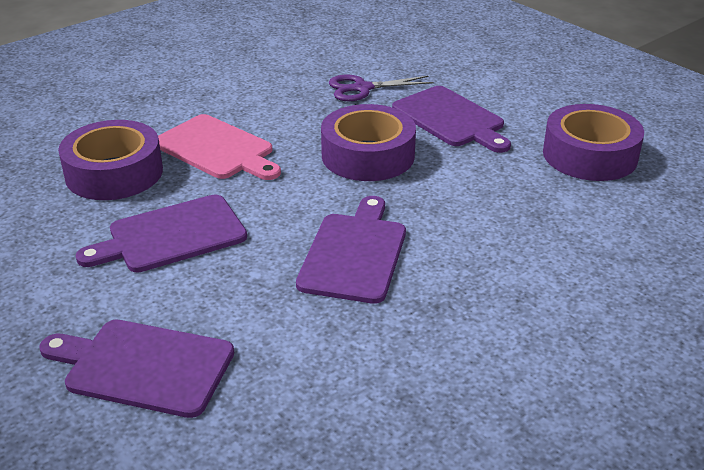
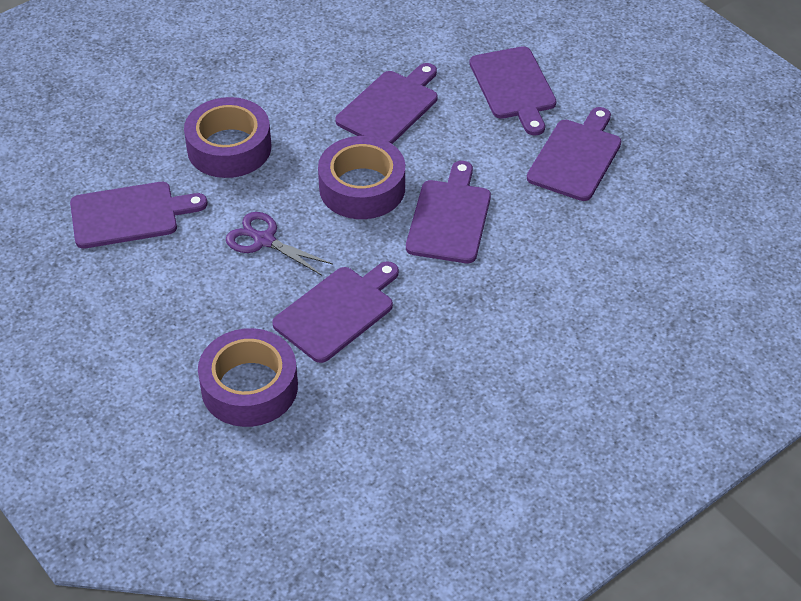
pink cutting board: 1 -> 0
purple cutting board: 4 -> 6

